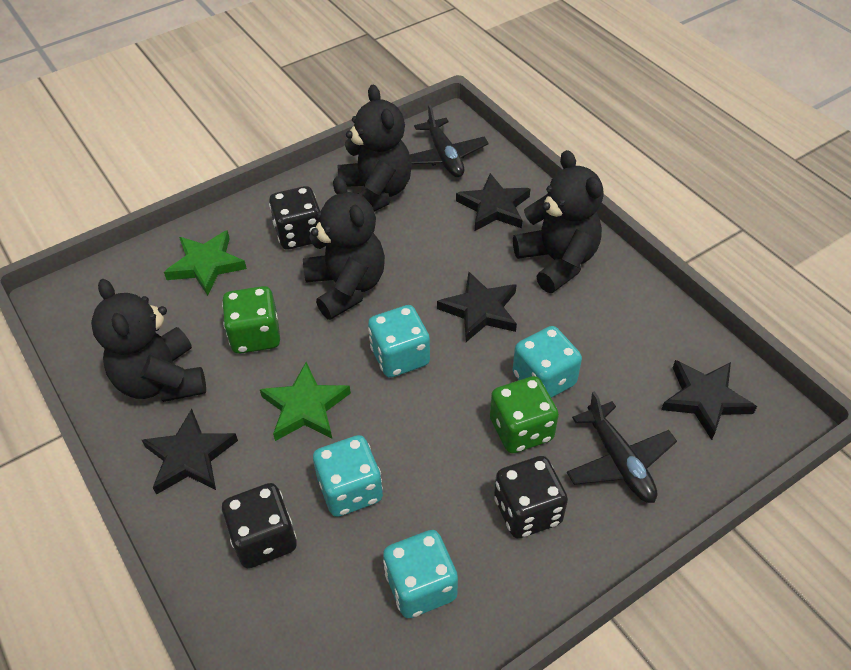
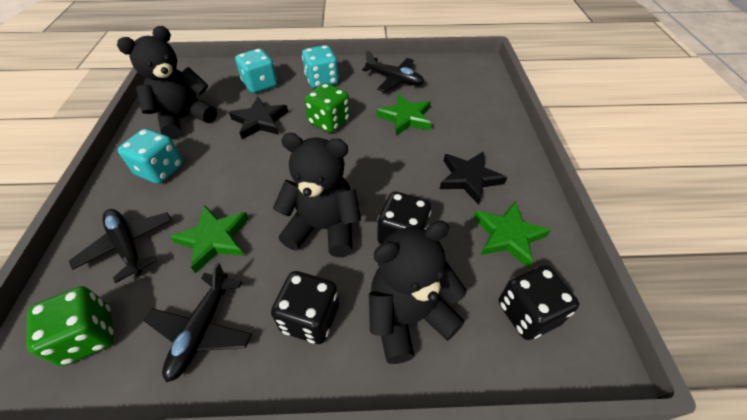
black plane: 2 -> 3
black star: 4 -> 2
black teddy bear: 4 -> 3
green star: 2 -> 3
turquoise dice: 4 -> 3

